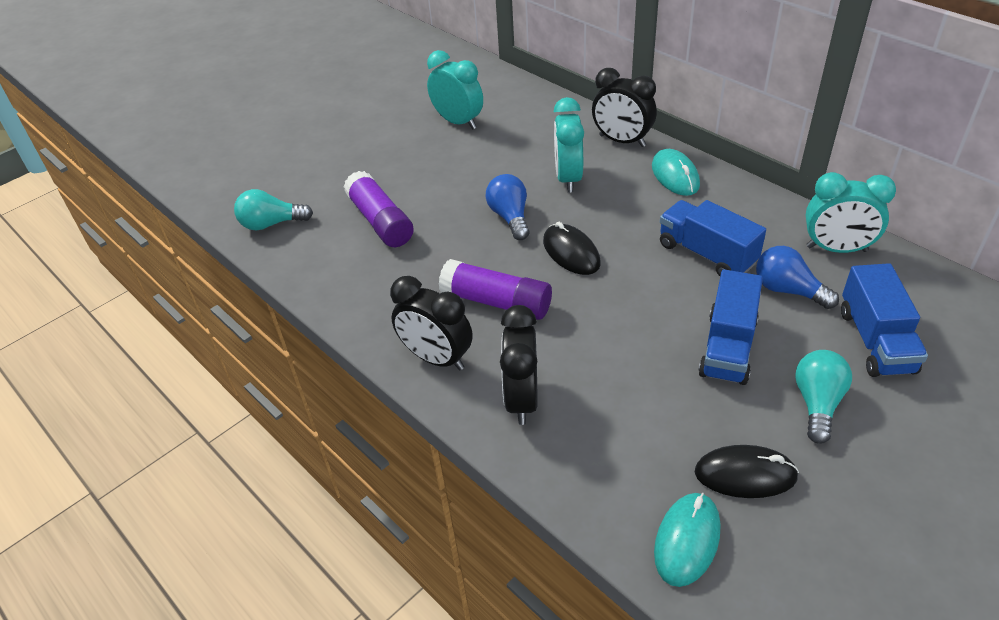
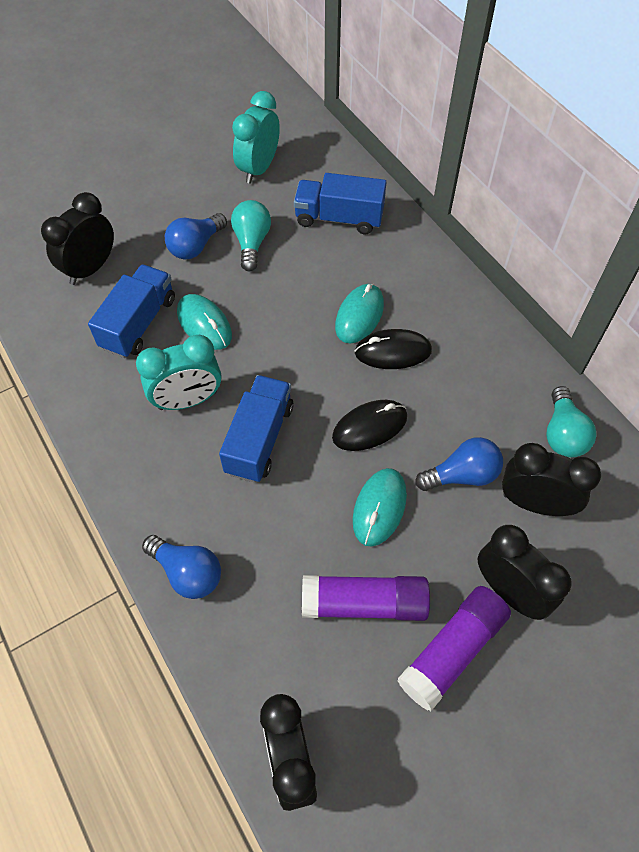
black clock: 3 -> 4
blue light bulb: 2 -> 3
turquoise clock: 3 -> 2
turquoise mouse: 2 -> 3

